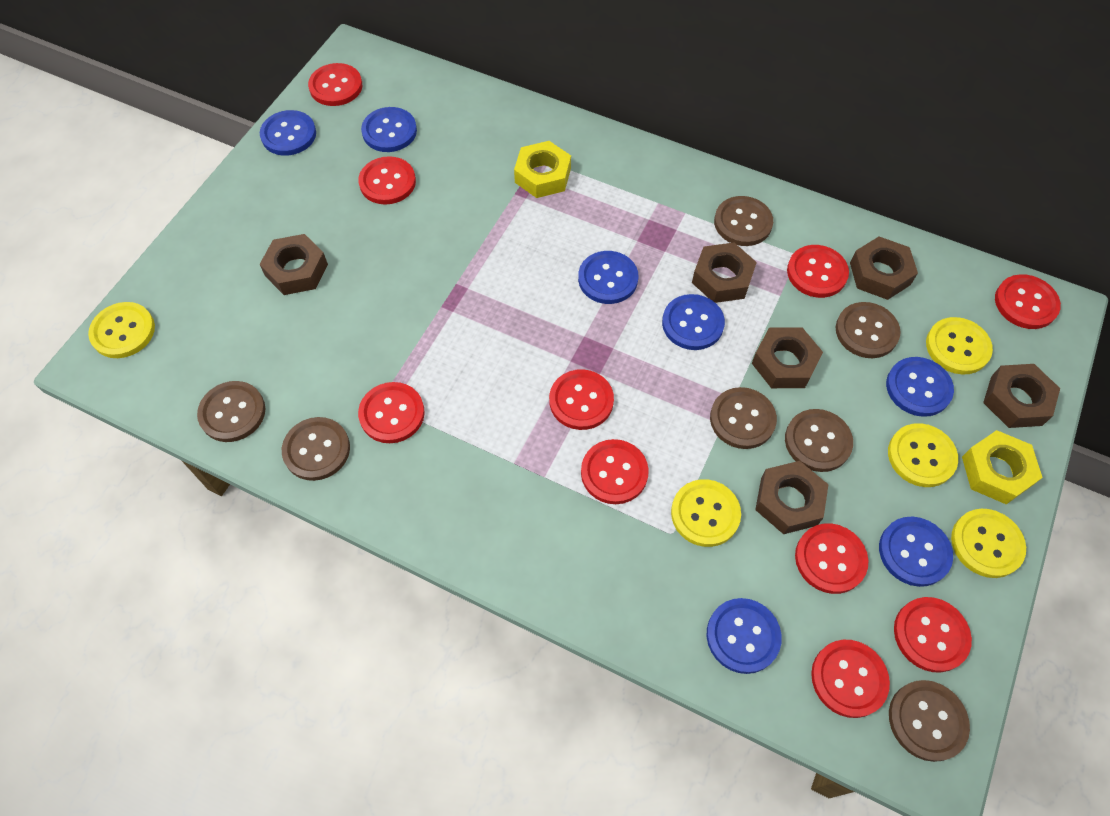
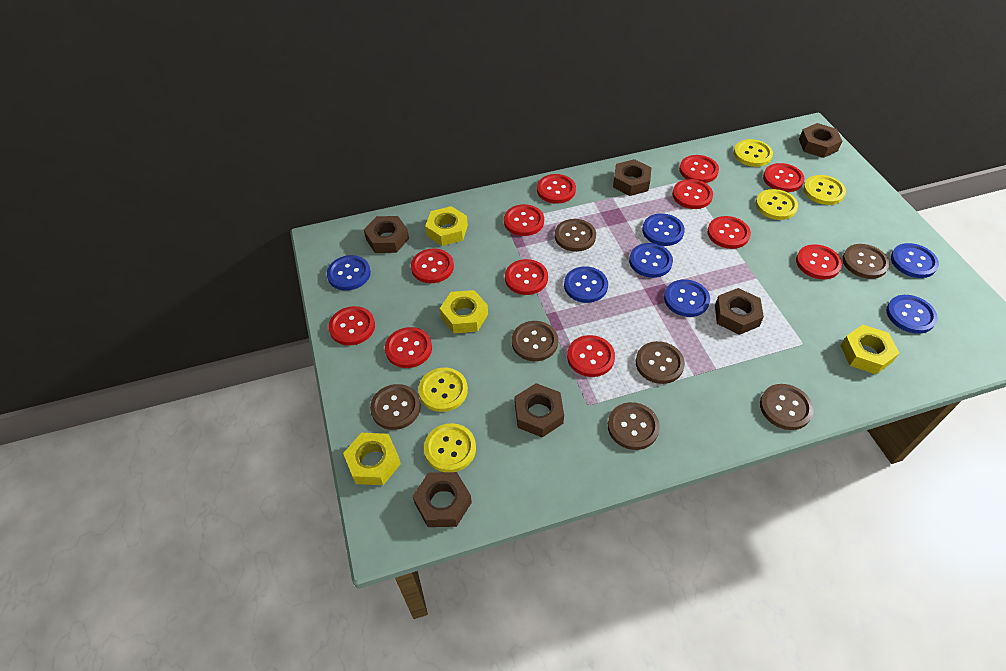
red button: 10 -> 12
yellow nut: 2 -> 4

